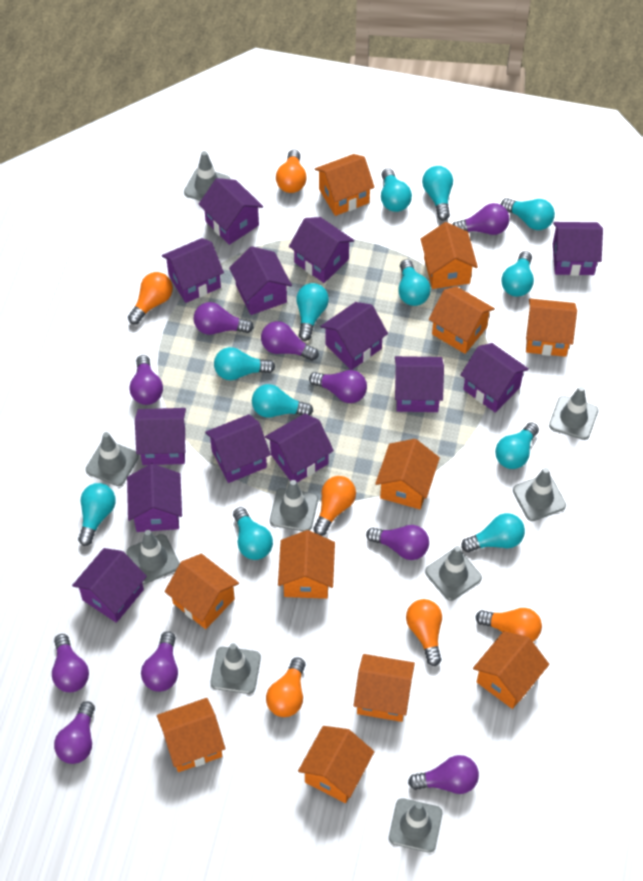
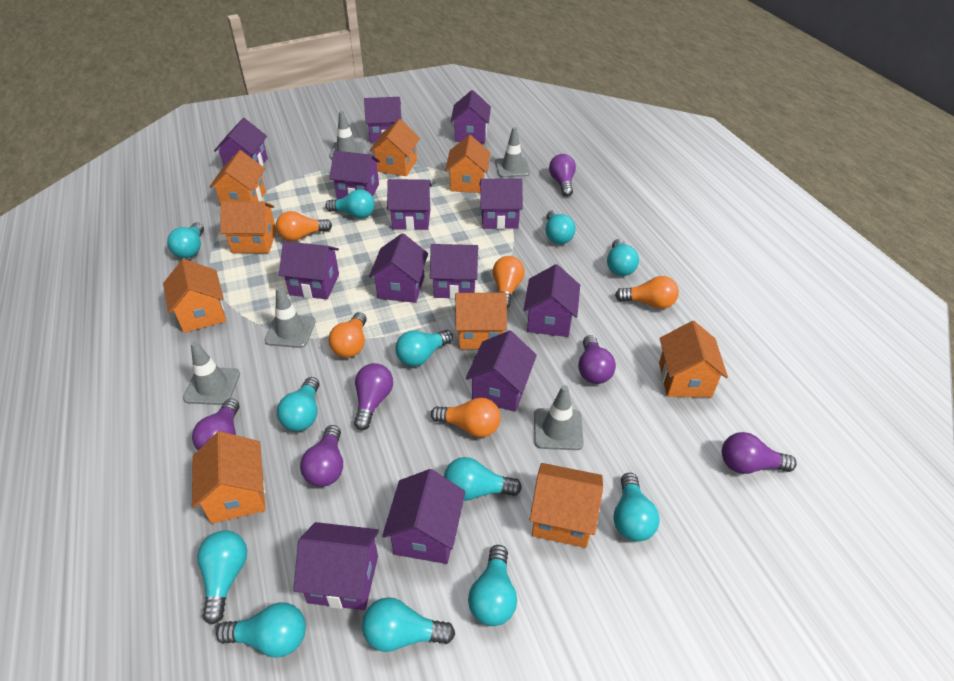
grey traffic cone: 9 -> 5
orange house: 11 -> 9
orange light bulb: 6 -> 5
purple light bulb: 10 -> 6

